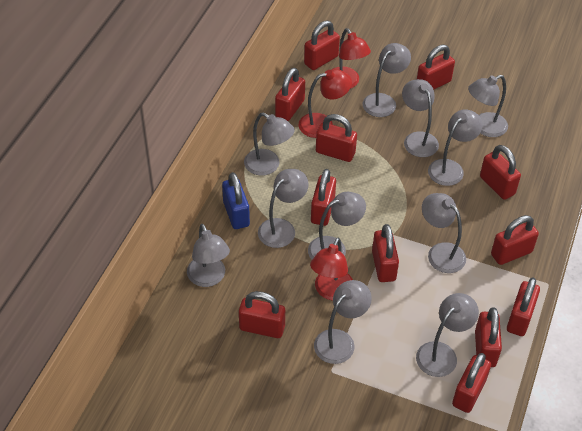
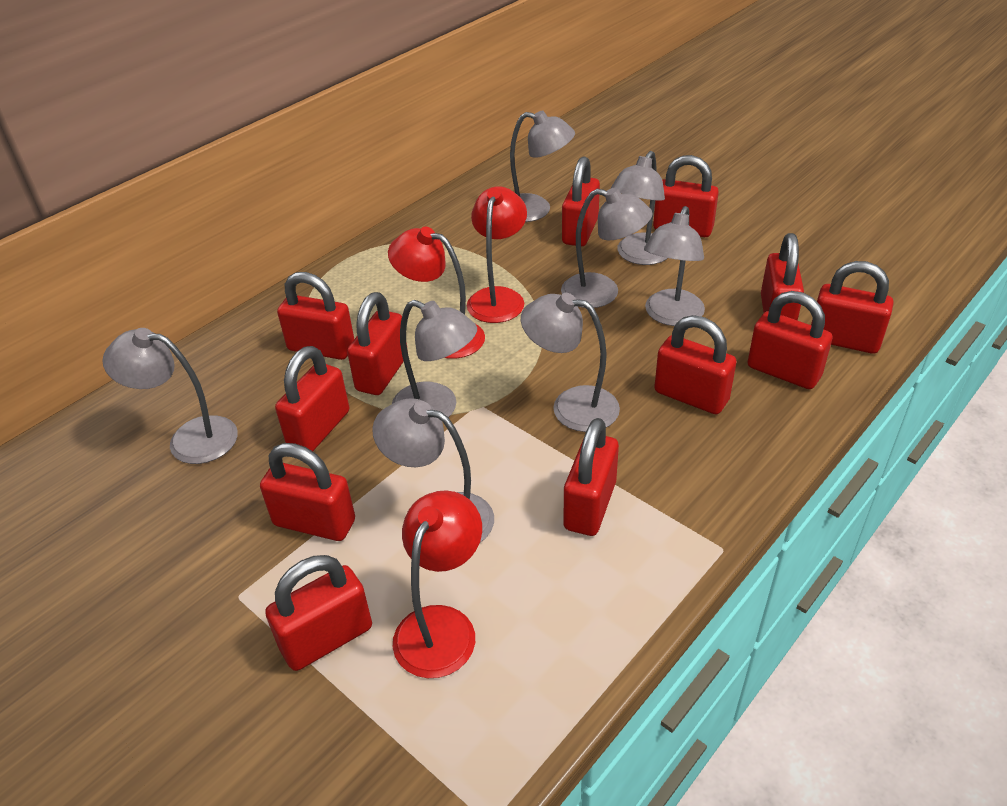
blue padlock: 1 -> 0
grey lamp: 11 -> 8

